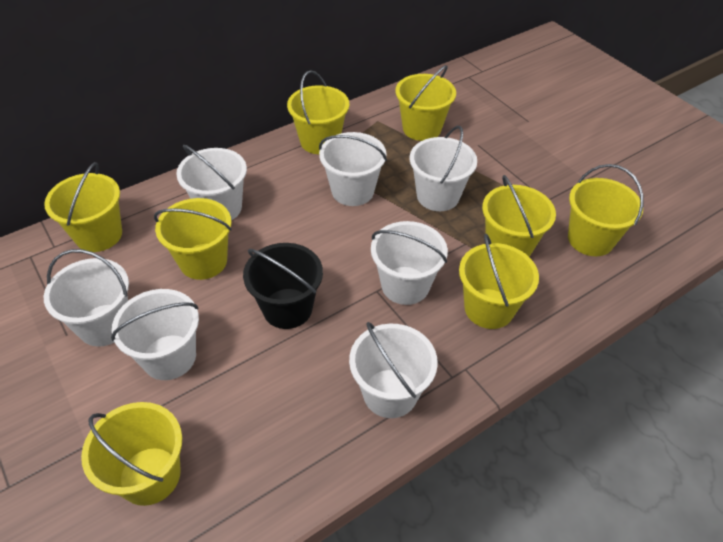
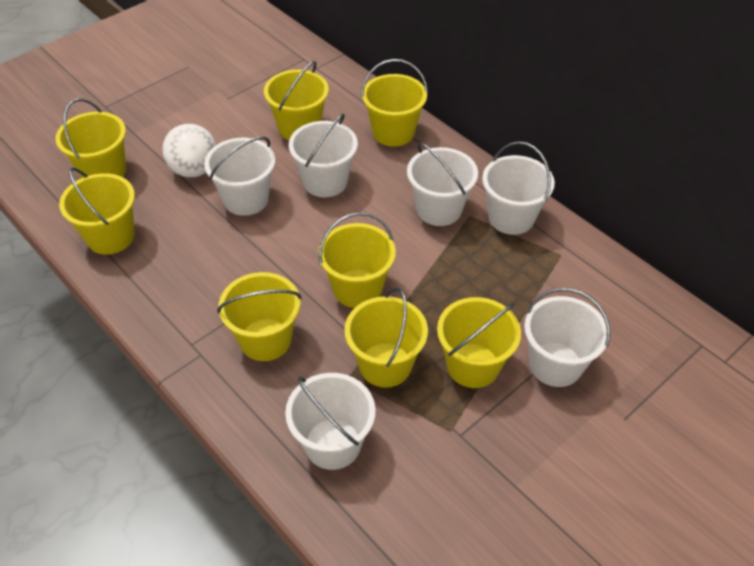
black bucket: 1 -> 0
white ball: 0 -> 1
white bucket: 7 -> 6

